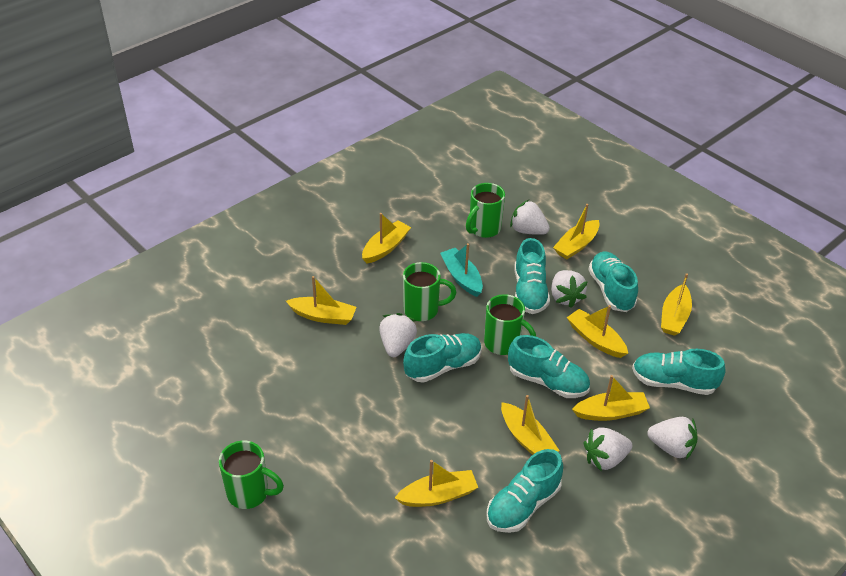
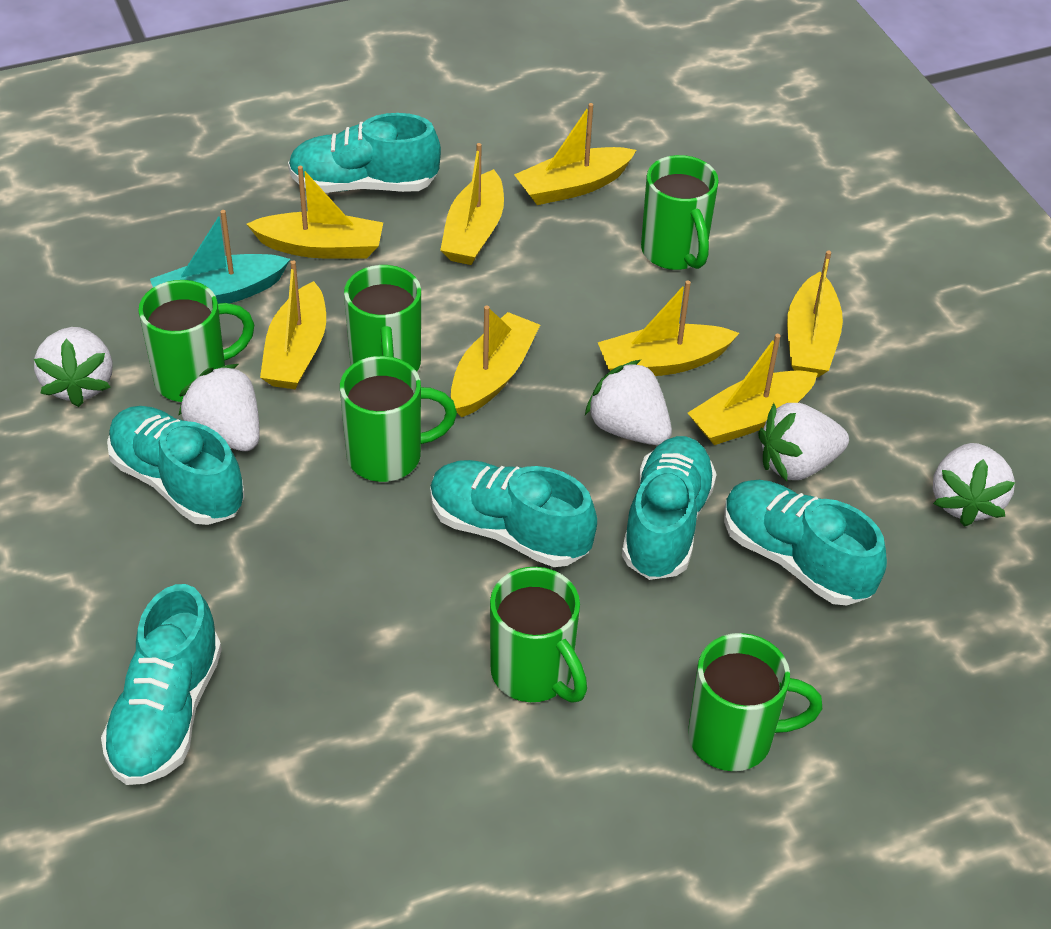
green mug: 4 -> 6

